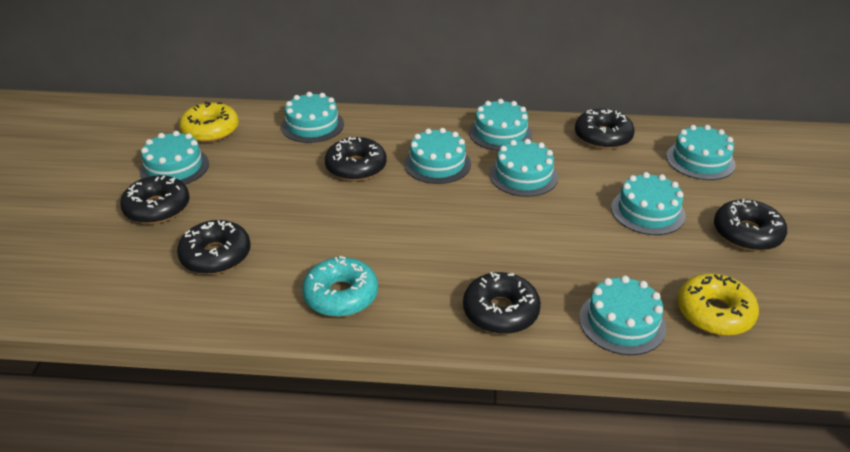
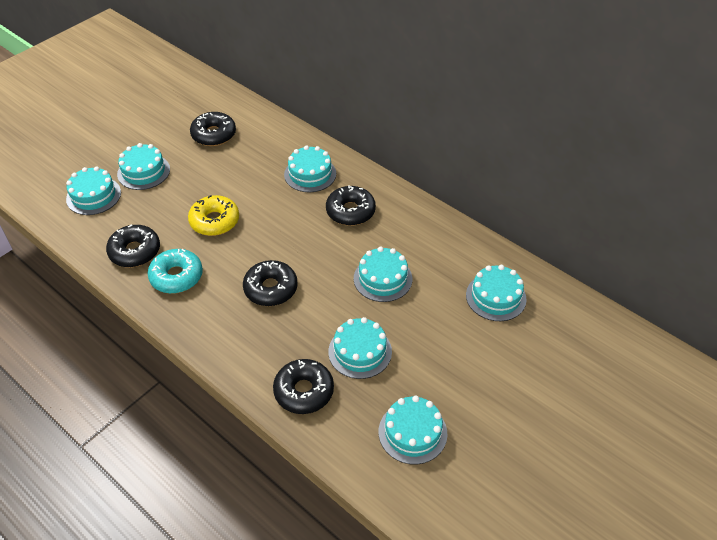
black donut: 6 -> 5
turquoise cake: 8 -> 7
yellow donut: 2 -> 1

